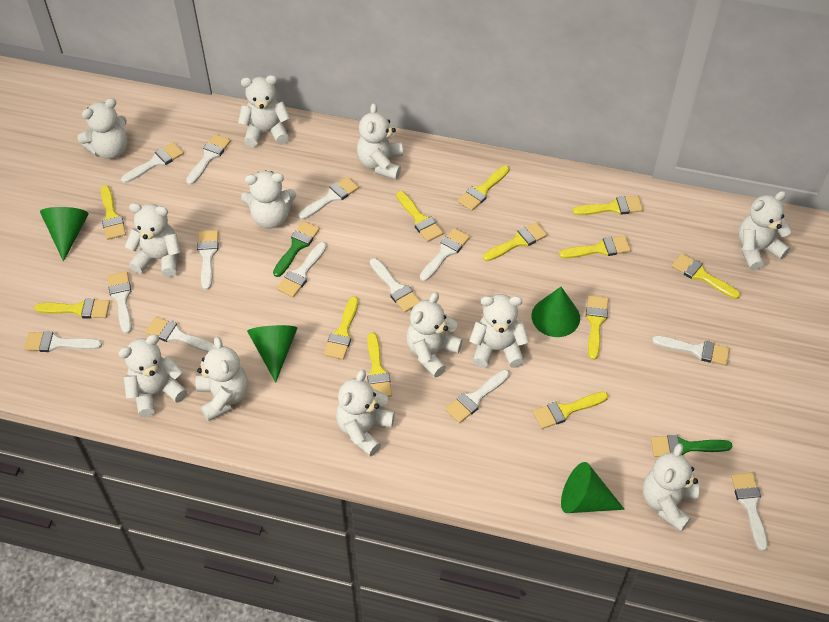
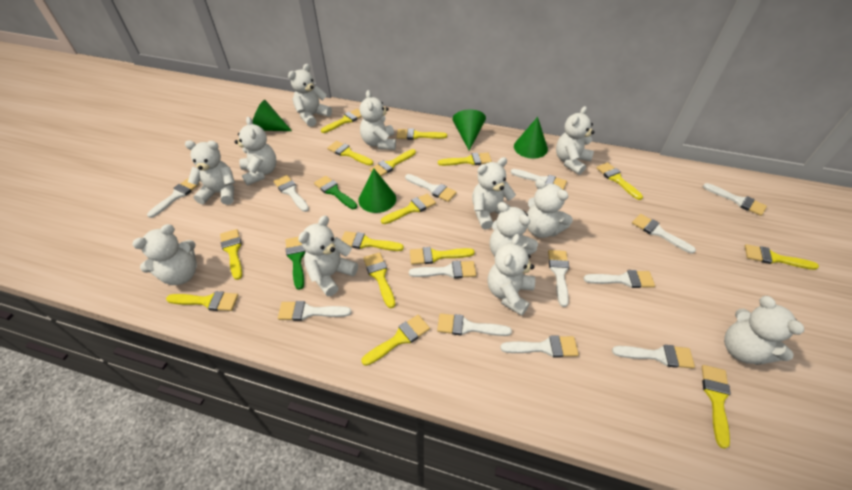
yellow brush: 12 -> 15

